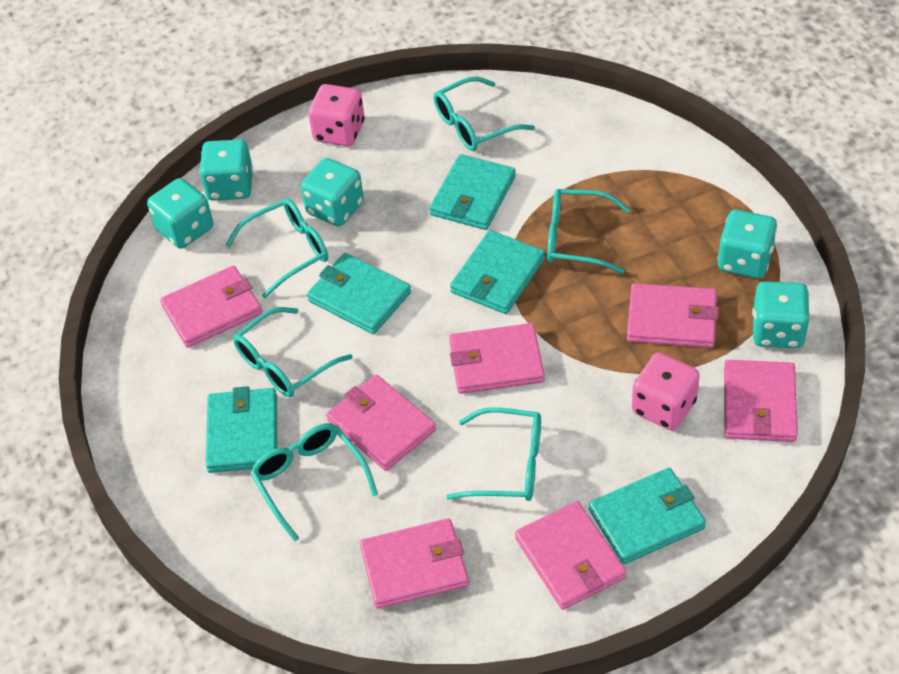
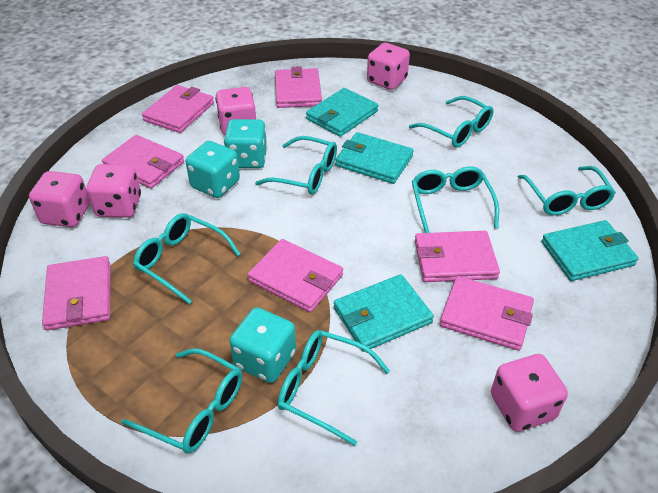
pink dice: 2 -> 5
turquoise dice: 5 -> 3
turquoise glasses: 6 -> 7
turquoise wallet: 5 -> 4

